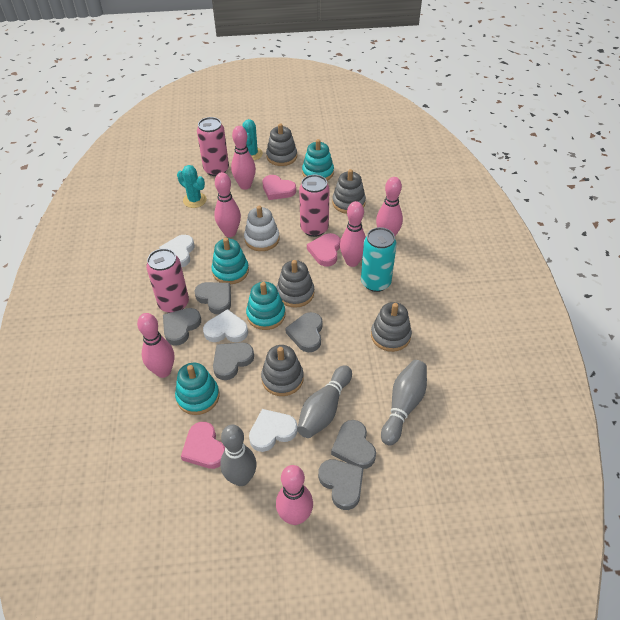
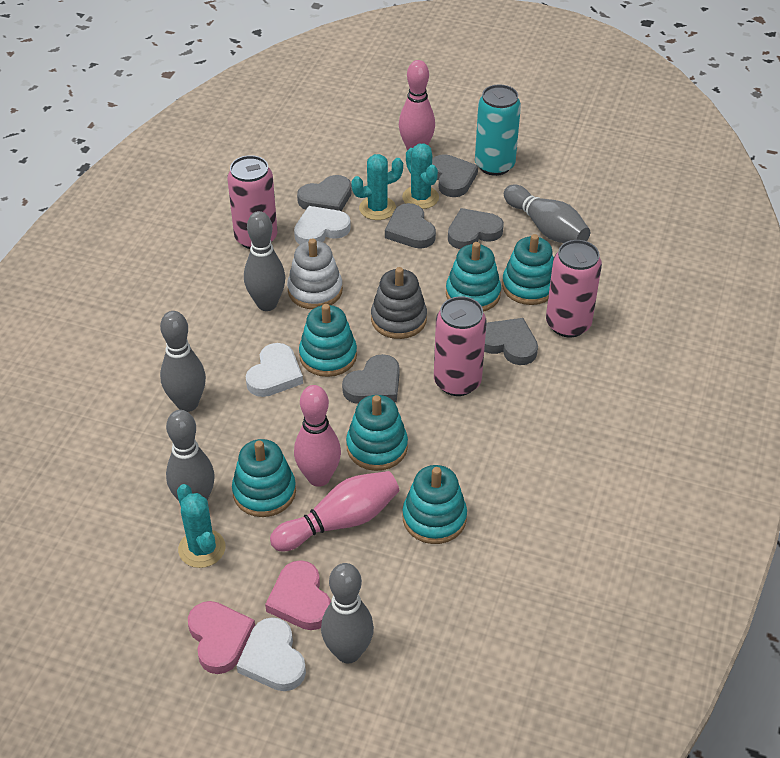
grey bowling pin: 3 -> 5
grey stacking toy: 5 -> 1
pink bowling pin: 6 -> 3
pink heart: 3 -> 2
turquoise cactus: 2 -> 3
turquoise stacking toy: 4 -> 6

